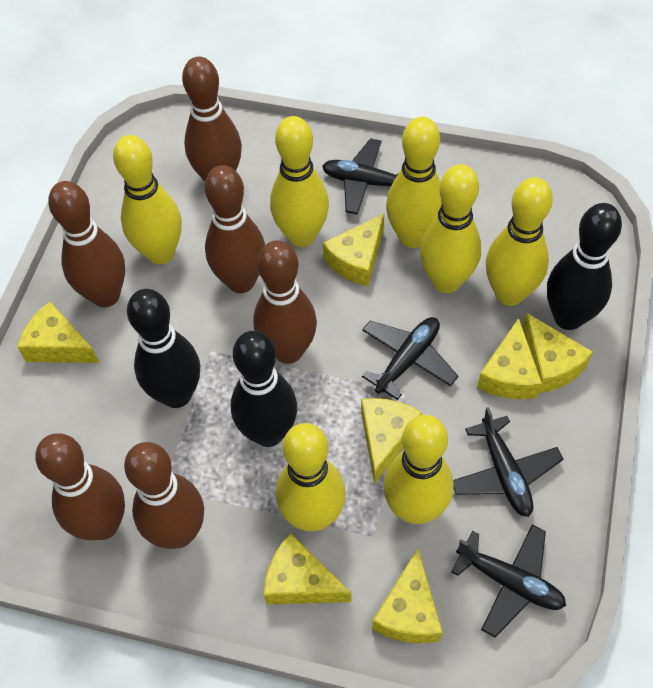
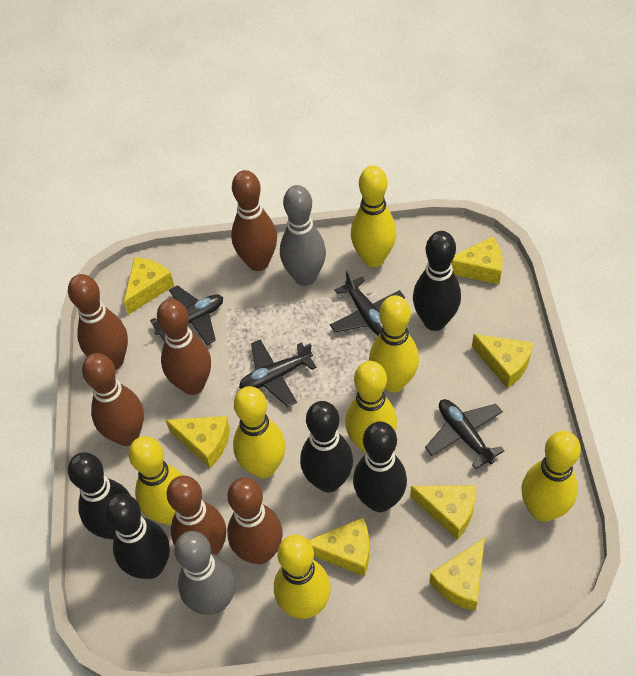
black bowling pin: 3 -> 5
grey bowling pin: 0 -> 2

